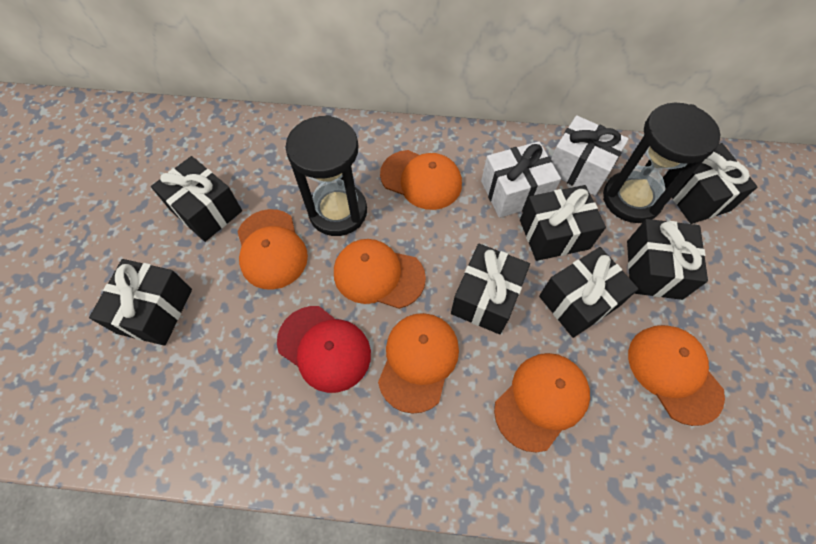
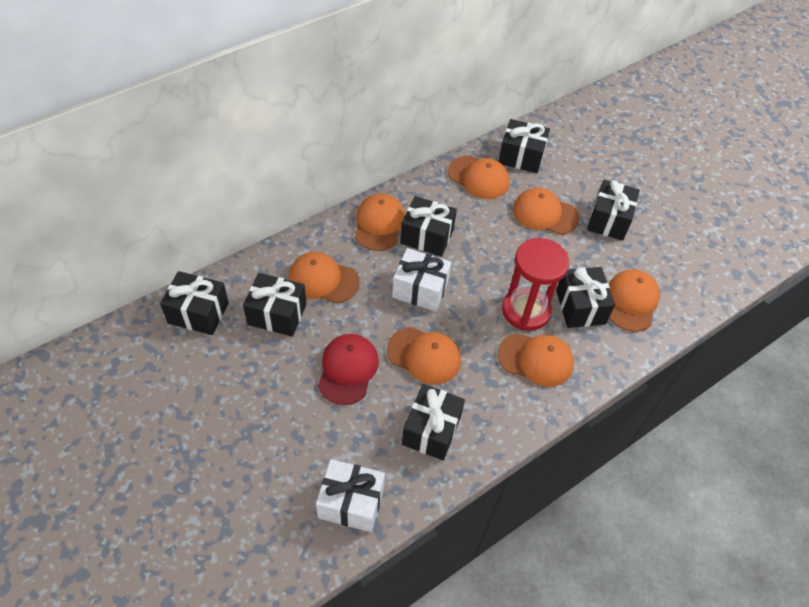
black hourglass: 2 -> 0
orange cap: 6 -> 7
red hourglass: 0 -> 1

